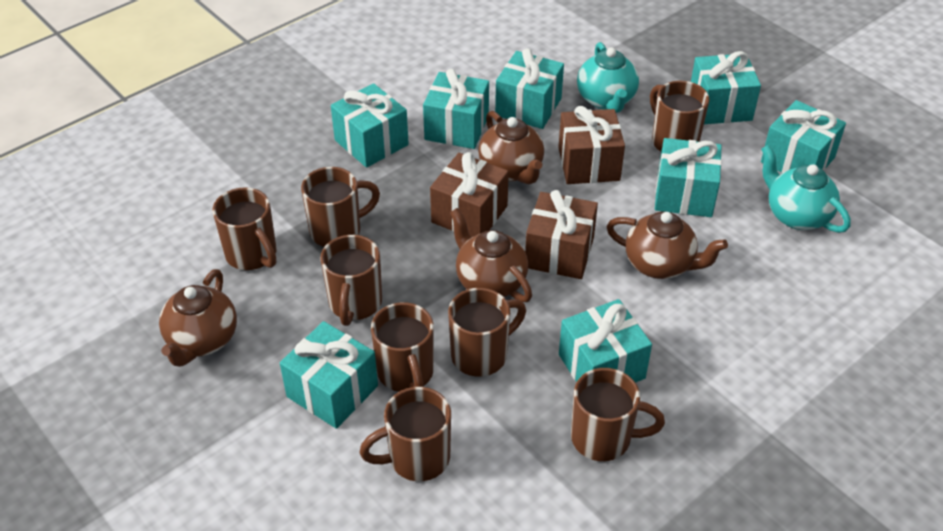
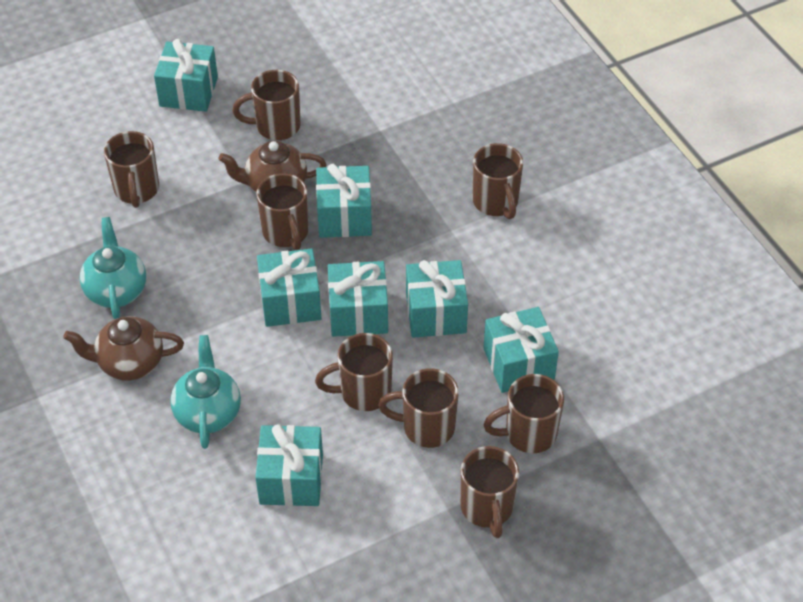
brown gift: 3 -> 0
brown teapot: 4 -> 2
turquoise gift: 8 -> 7

